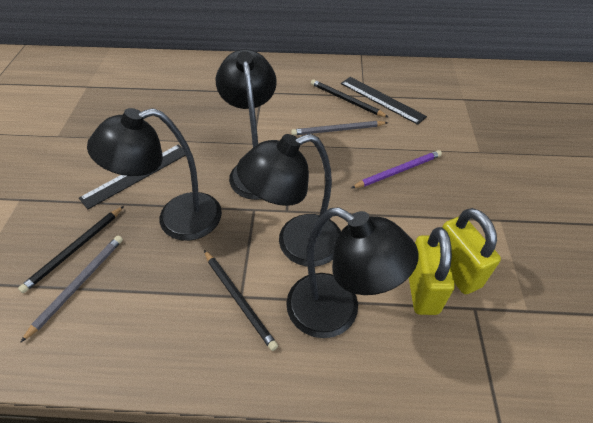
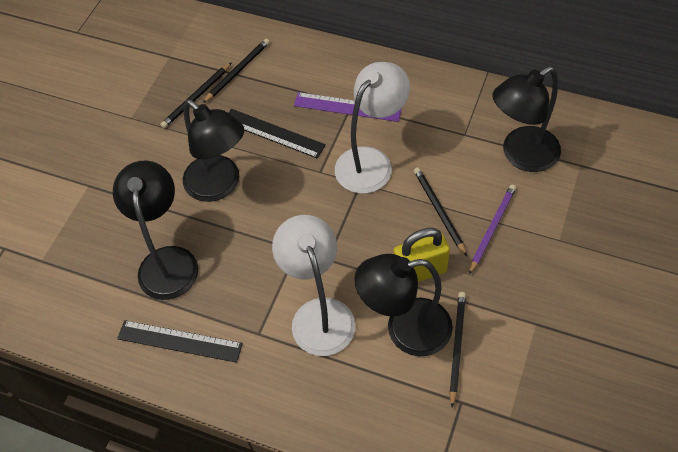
black pencil: 3 -> 4
grey pencil: 2 -> 0
purple ruler: 0 -> 1
white lamp: 0 -> 2
yellow padlock: 2 -> 1

